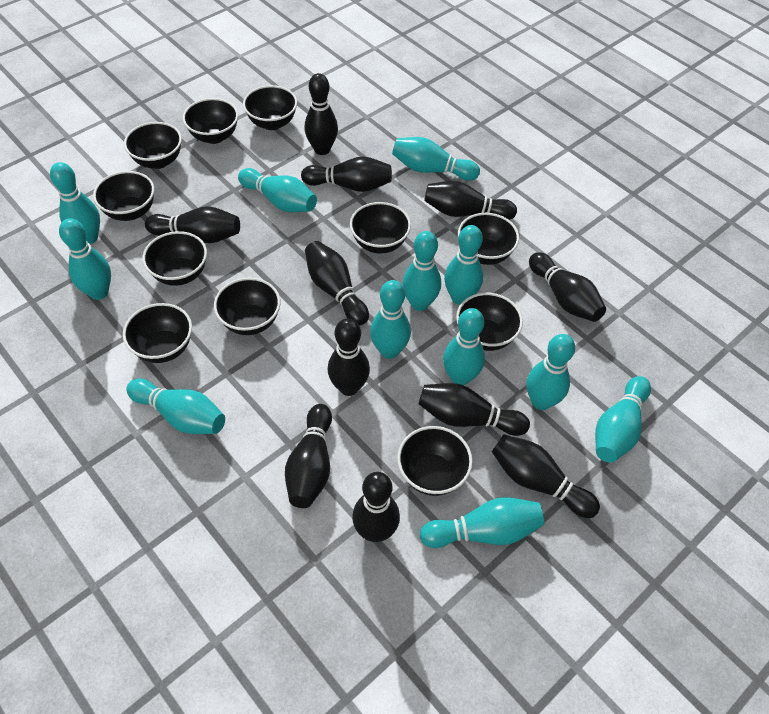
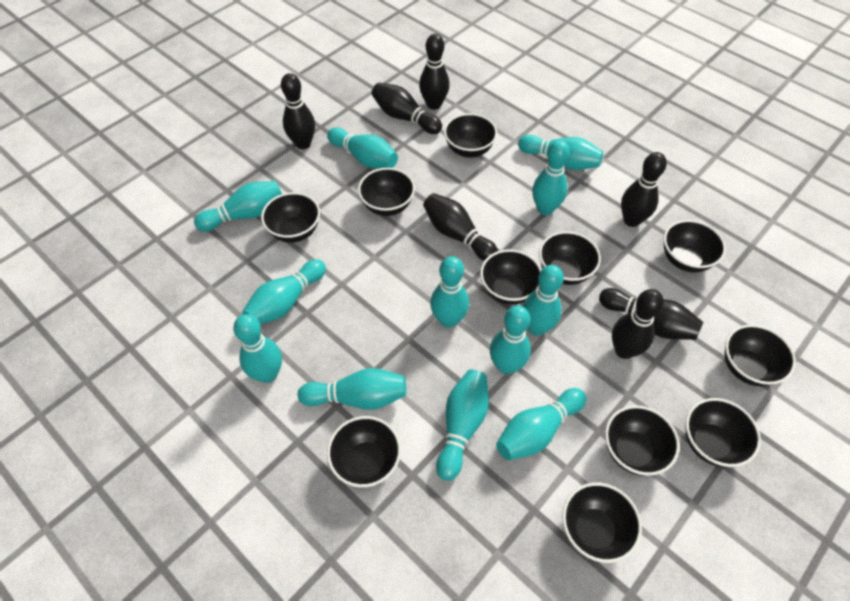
black bowling pin: 11 -> 7

